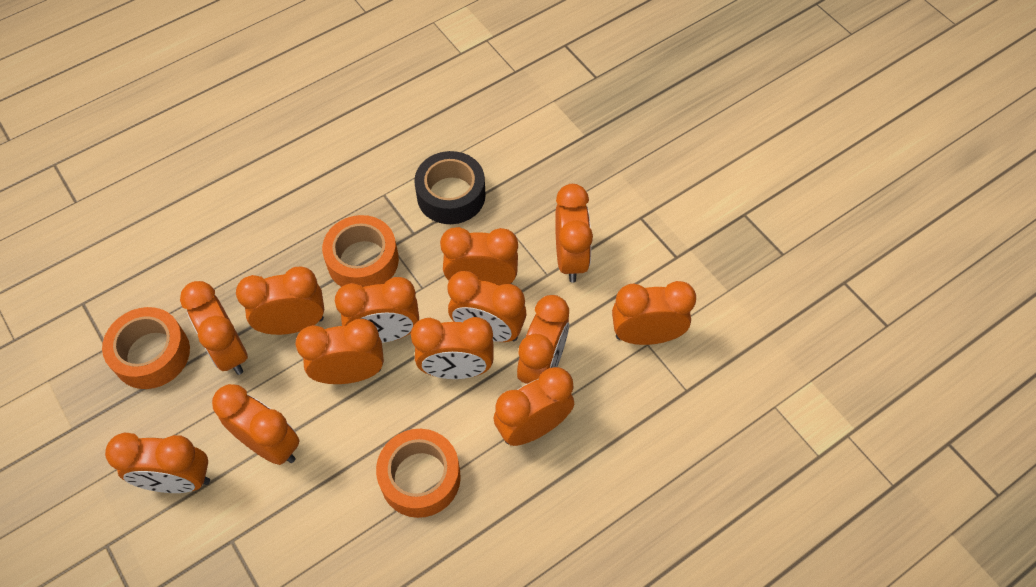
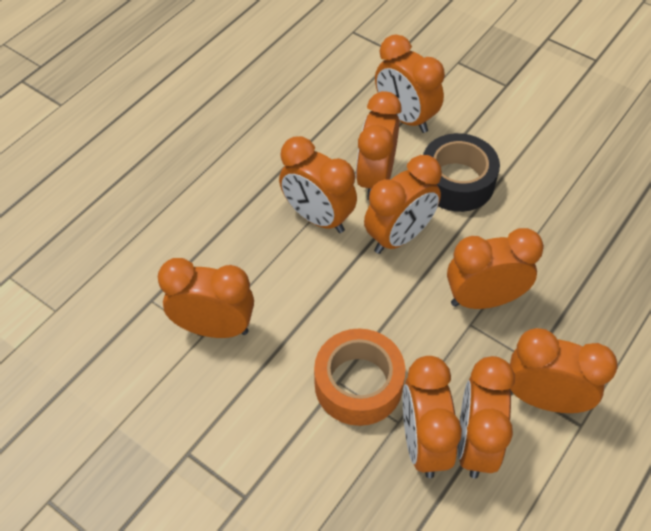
orange clock: 13 -> 9
orange tape: 3 -> 1

